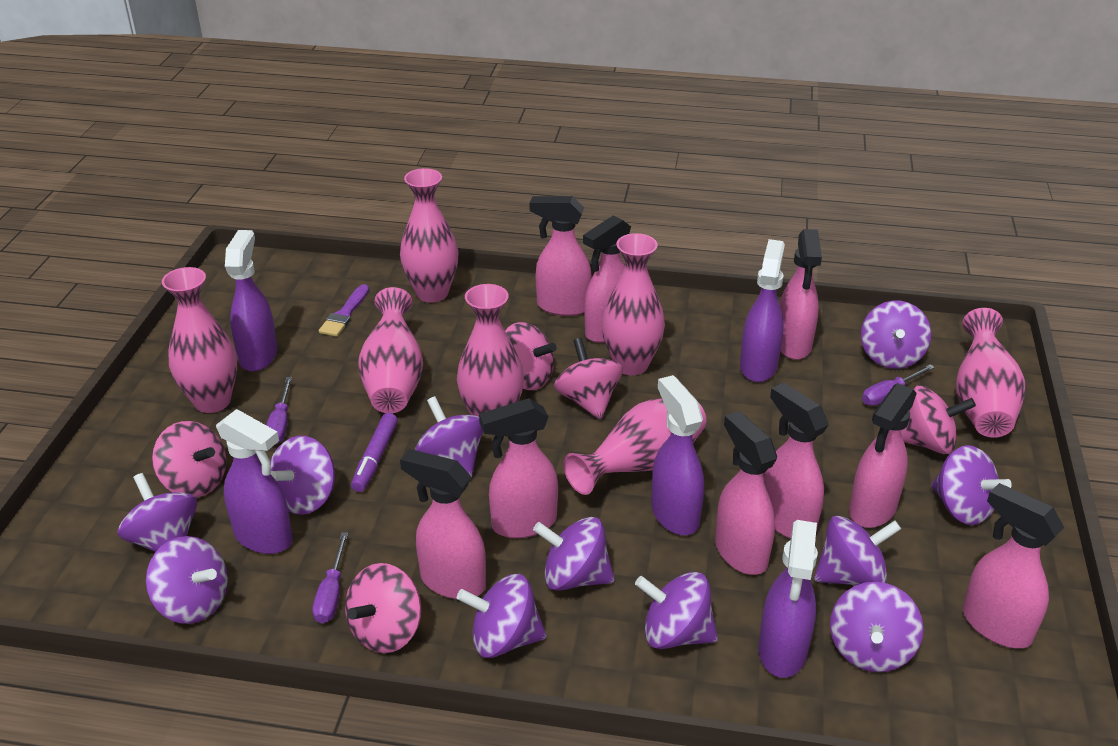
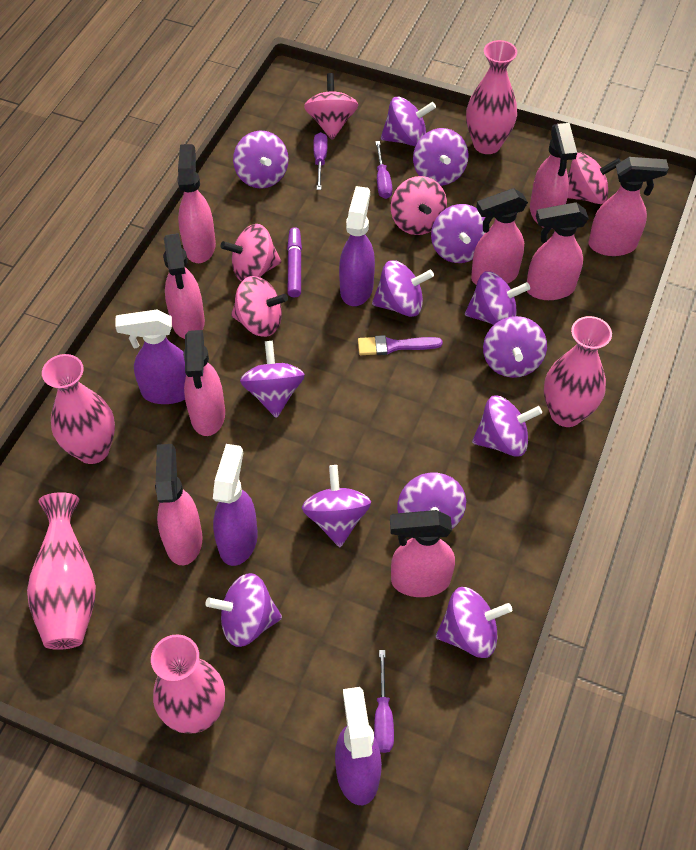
pink vase: 7 -> 5
purple spinning top: 11 -> 13
purple spray bottle: 5 -> 4

